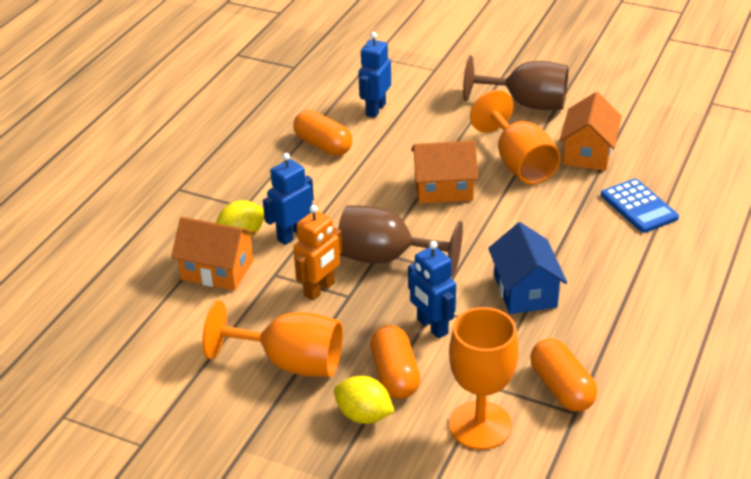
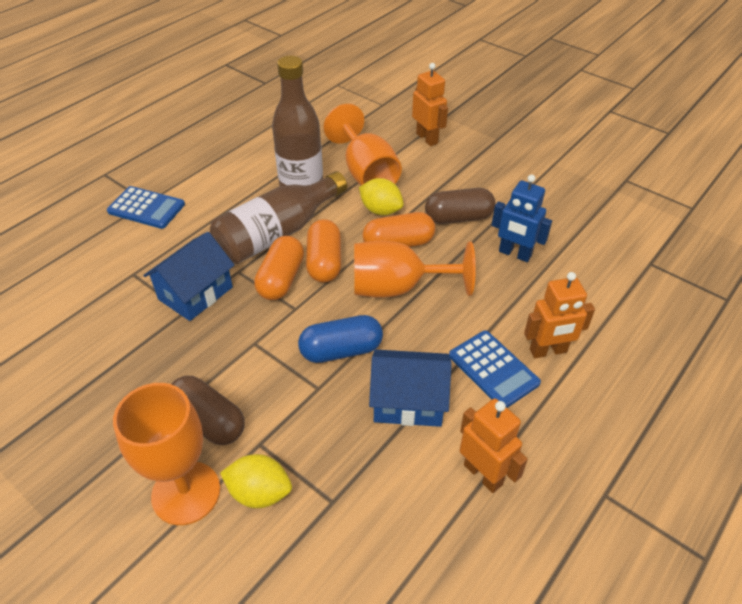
blue calculator: 1 -> 2
blue capsule: 0 -> 1
blue house: 1 -> 2
blue robot: 3 -> 1
brown bottle: 0 -> 2
brown capsule: 0 -> 2
brown goblet: 2 -> 0
orange house: 3 -> 0
orange robot: 1 -> 3

